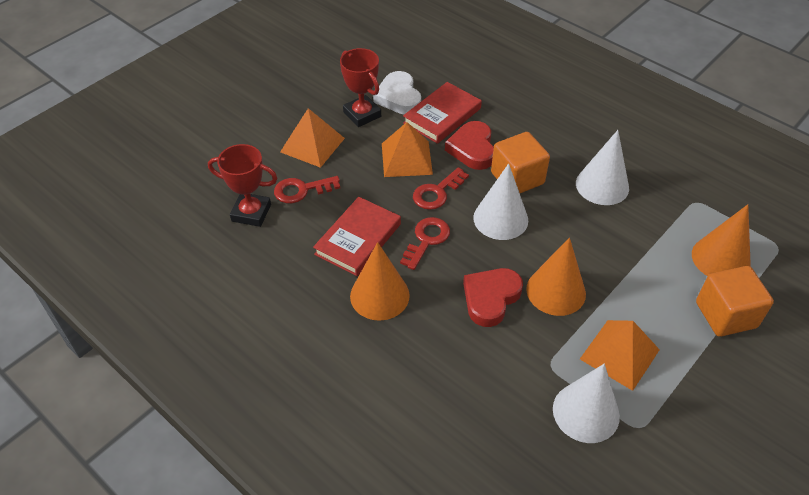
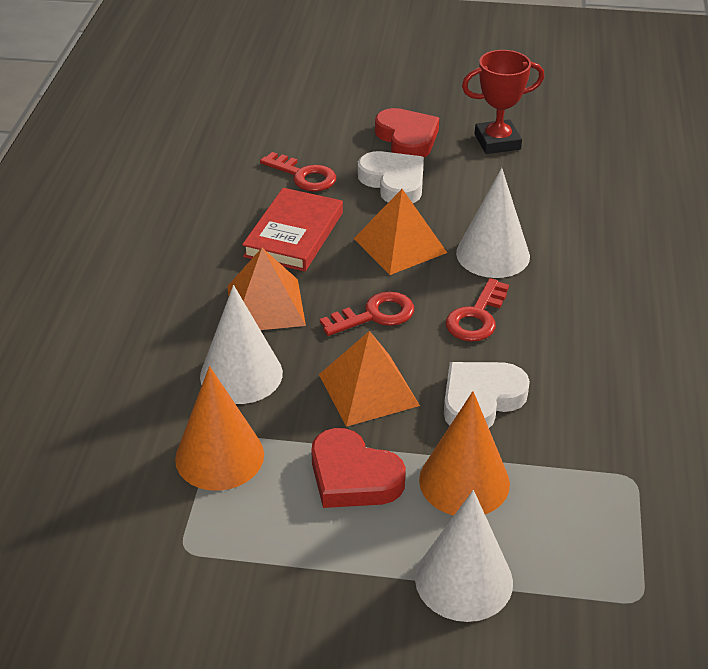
orange cone: 3 -> 2
orange cube: 2 -> 0
red book: 2 -> 1
red trophy: 2 -> 1
white heart: 1 -> 2

